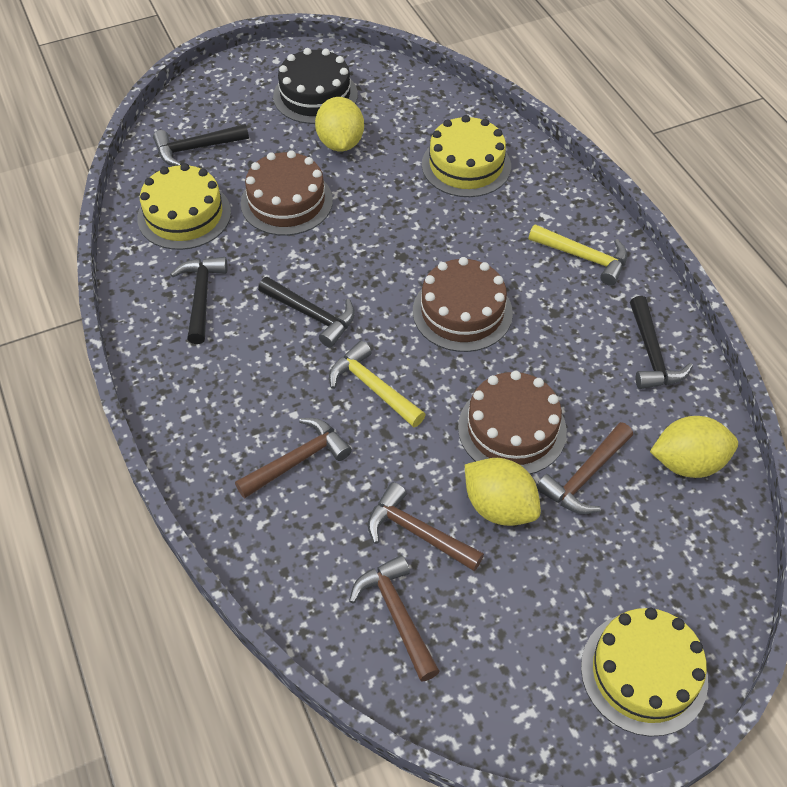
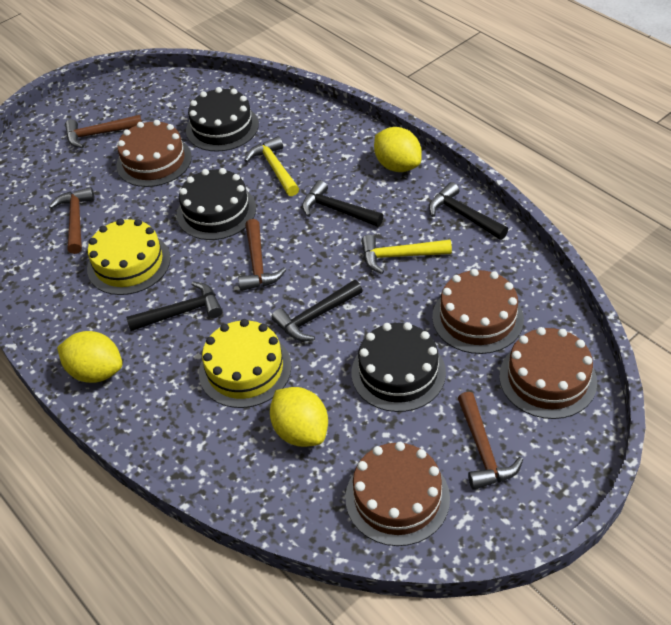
black cake: 1 -> 3
brown cake: 3 -> 4
yellow cake: 3 -> 2

